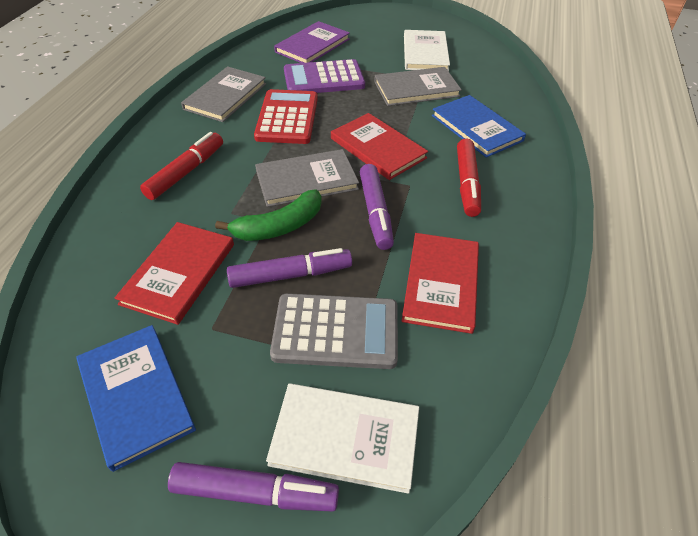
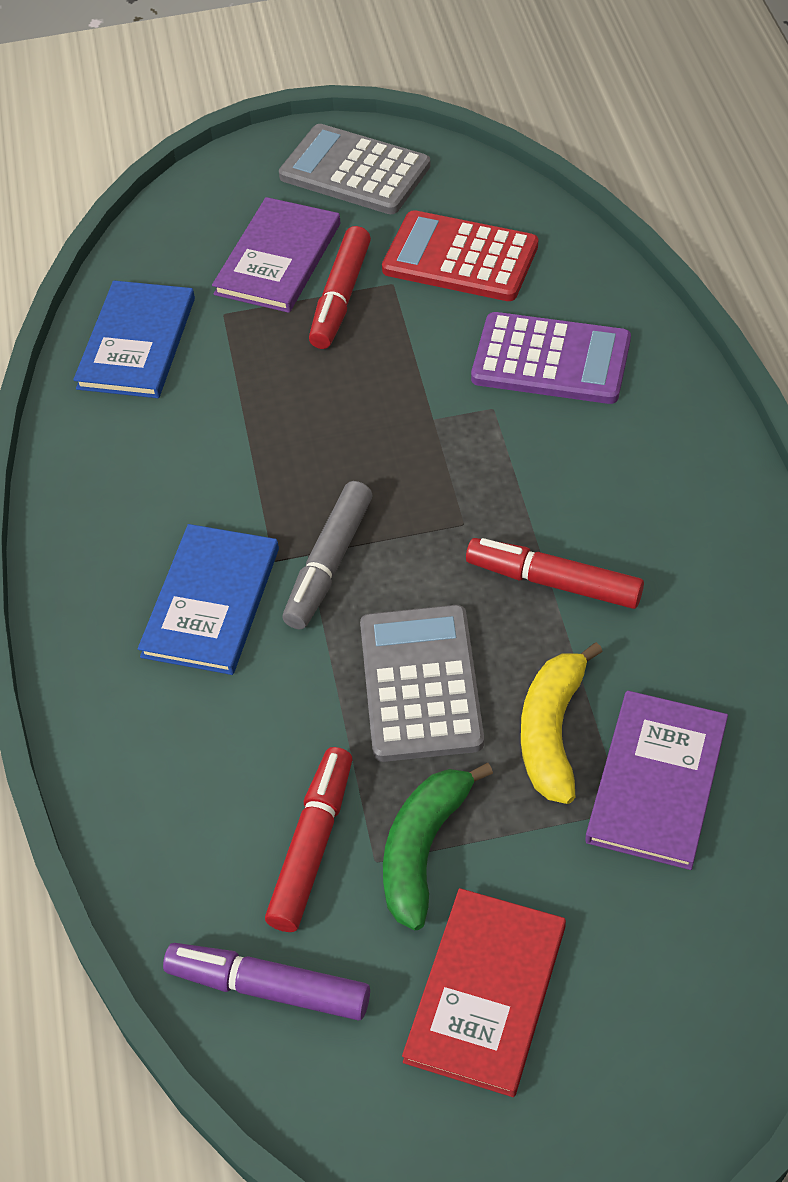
grey book: 3 -> 0
grey calculator: 1 -> 2
grey marker: 0 -> 1
purple book: 1 -> 2
purple marker: 3 -> 1
red book: 3 -> 1
red marker: 2 -> 3
white book: 2 -> 0
yellow banana: 0 -> 1

